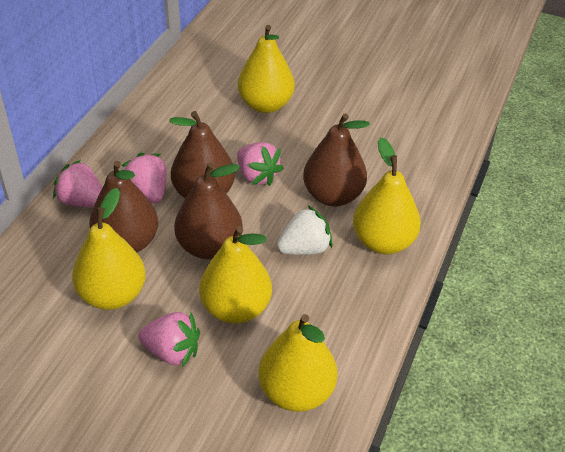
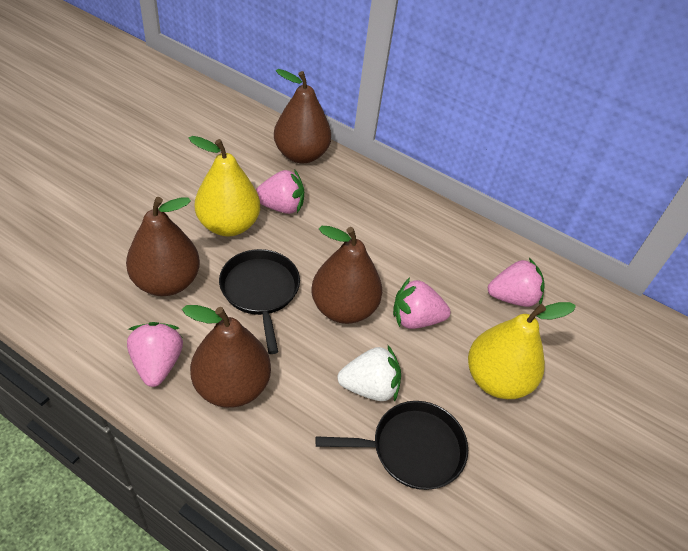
black pan: 0 -> 2
yellow pear: 5 -> 2

